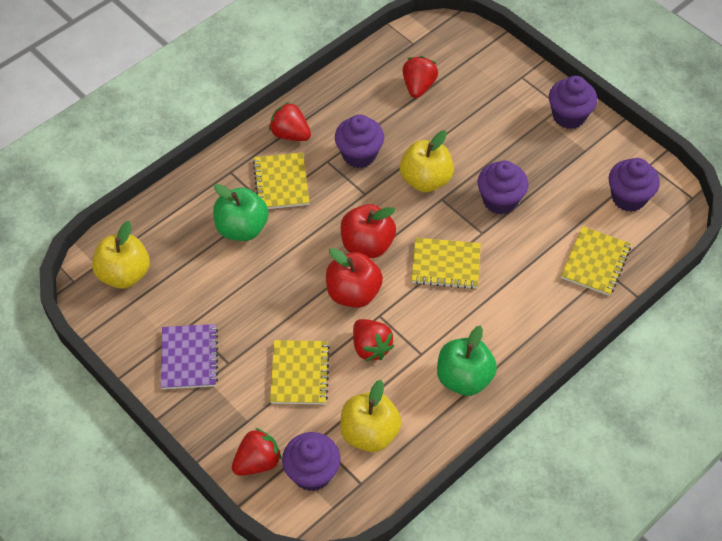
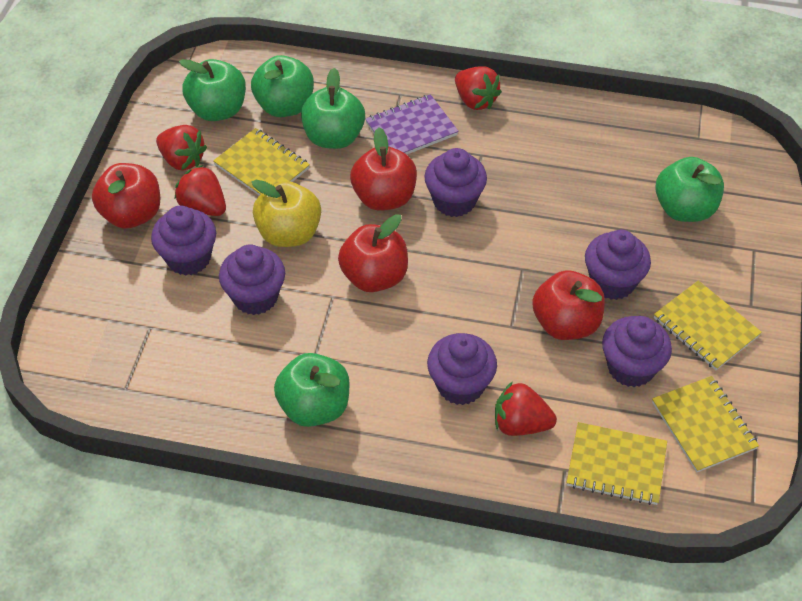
green apple: 2 -> 5
purple cupcake: 5 -> 6
red apple: 2 -> 4
yellow apple: 3 -> 1

